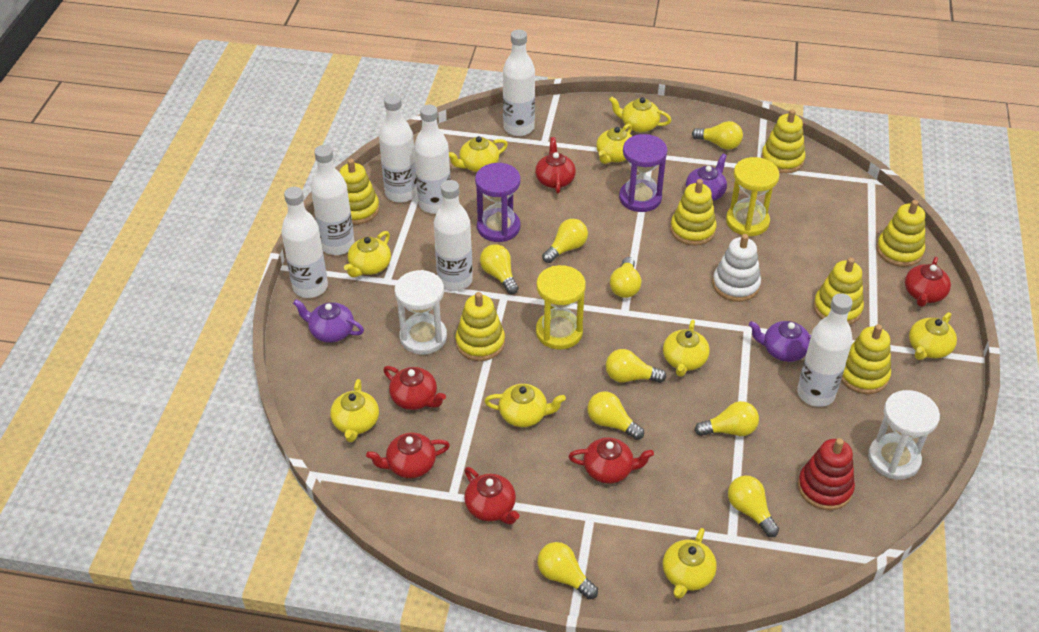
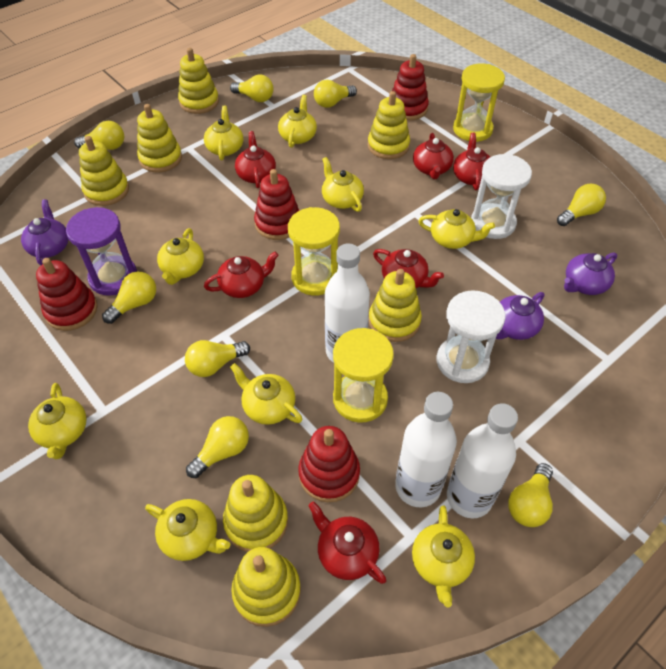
purple hourglass: 2 -> 1
red stacking toy: 1 -> 4
white bottle: 7 -> 3
white stacking toy: 1 -> 0
yellow hourglass: 2 -> 3
yellow light bulb: 9 -> 8

